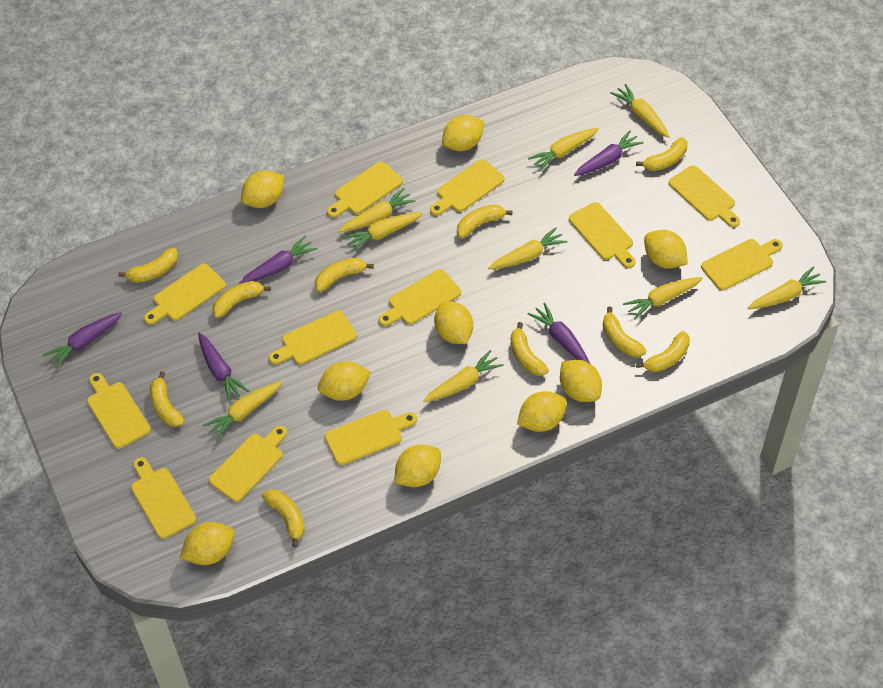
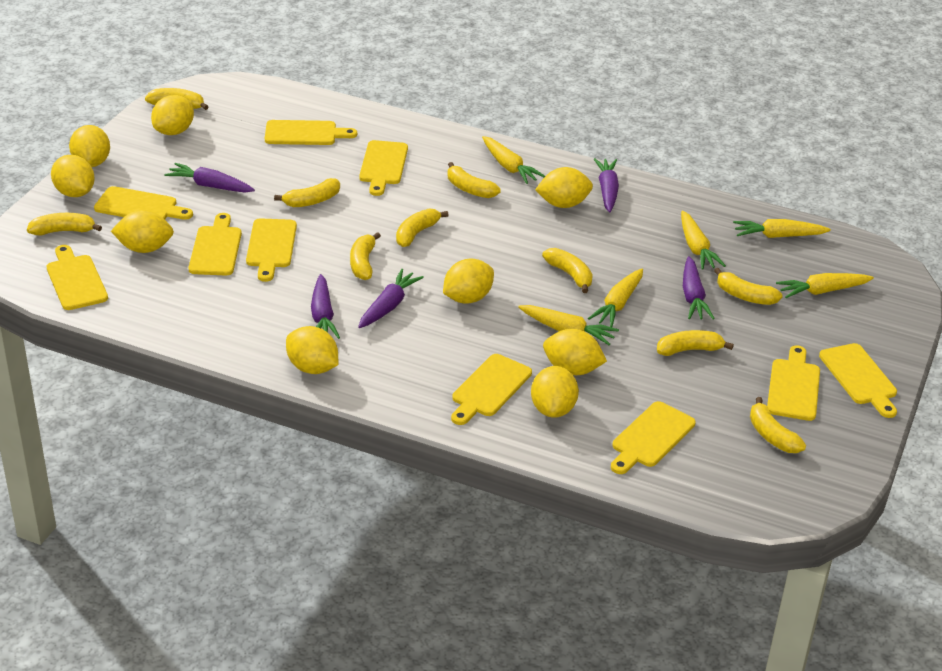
yellow carrot: 9 -> 6
yellow cutting board: 12 -> 10

